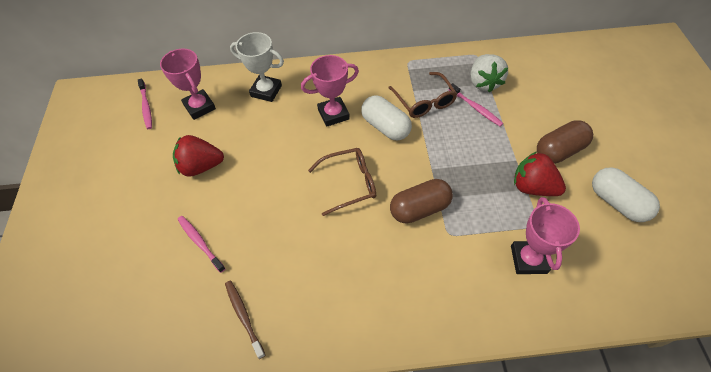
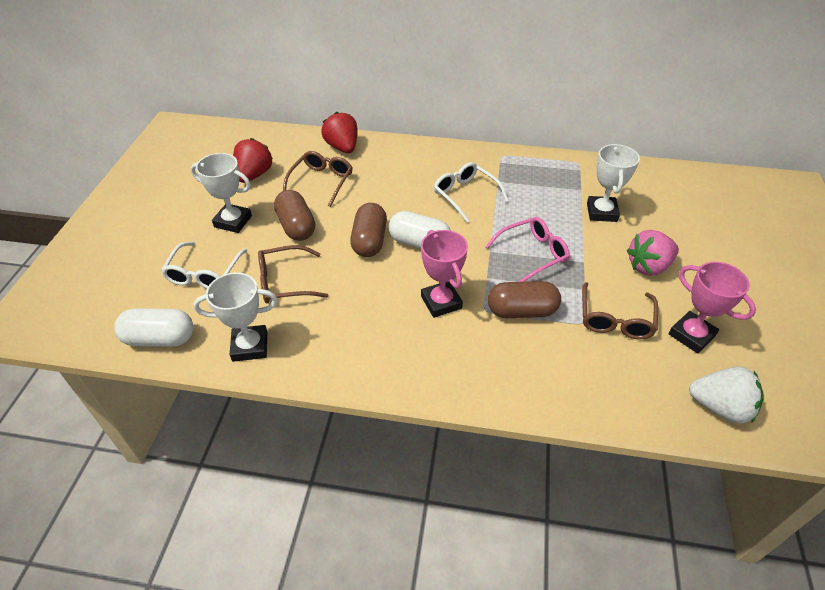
brown capsule: 2 -> 3
brown glasses: 2 -> 3
brown toothbrush: 1 -> 0
pink glasses: 0 -> 1
pink strawberry: 0 -> 1
pink toothbrush: 3 -> 0
pink trophy: 3 -> 2
white glasses: 0 -> 2
white trophy: 1 -> 3

